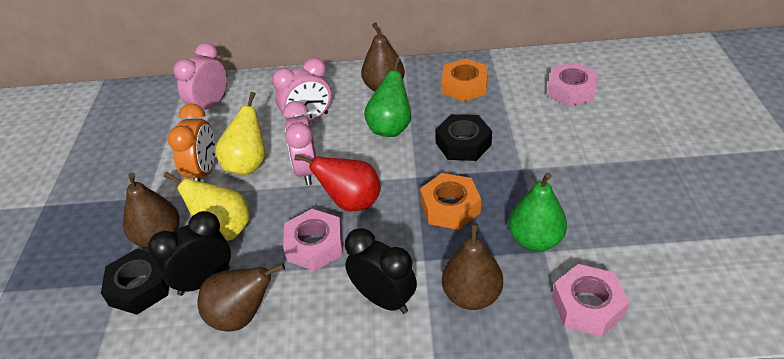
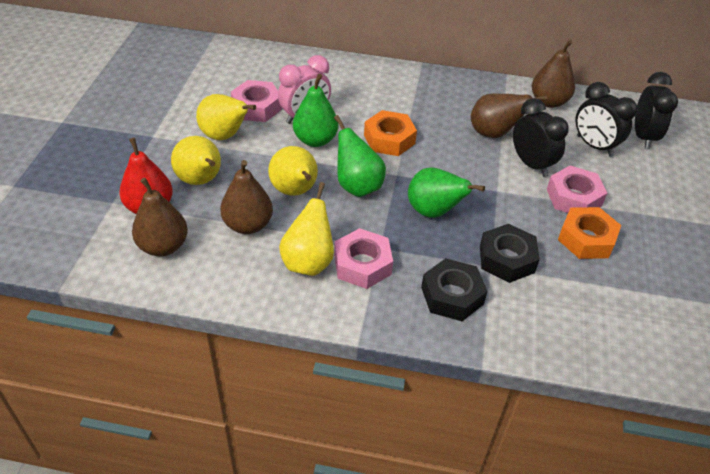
black clock: 2 -> 3
green pear: 2 -> 3
orange clock: 1 -> 0
pink clock: 3 -> 1
yellow pear: 2 -> 4

